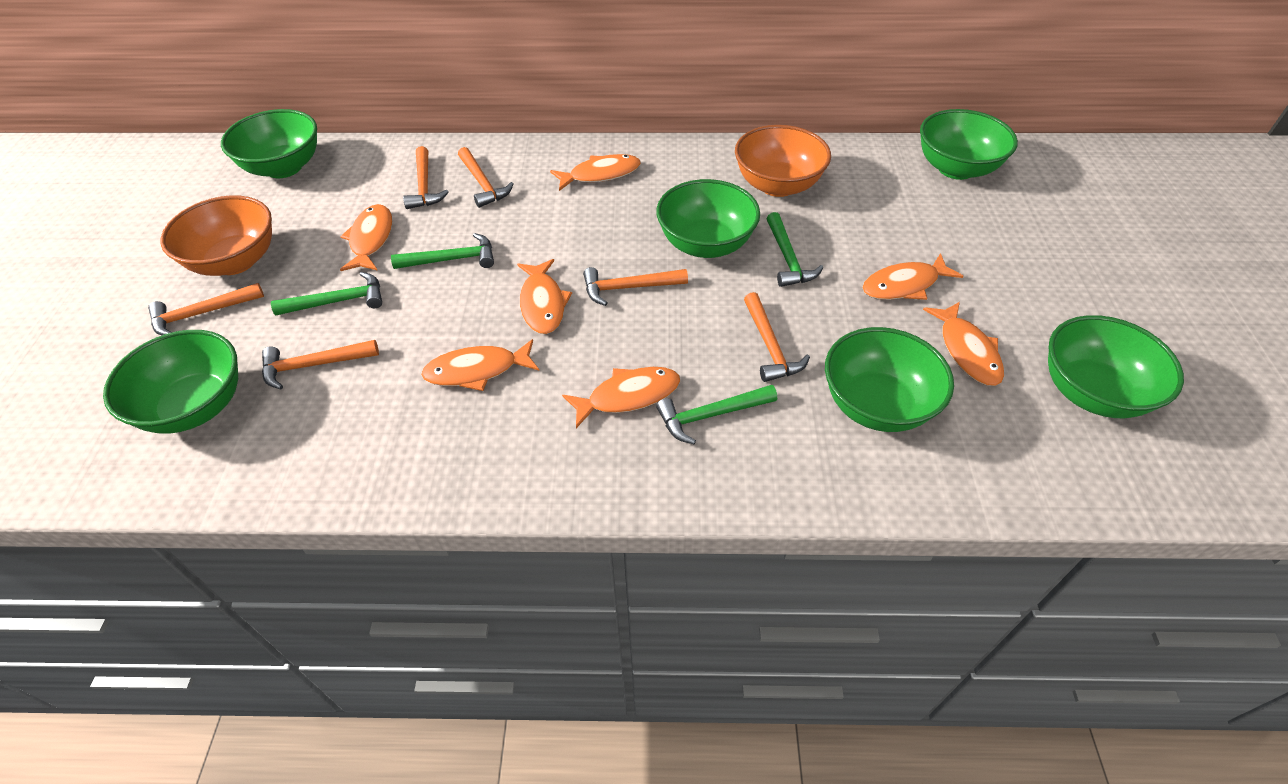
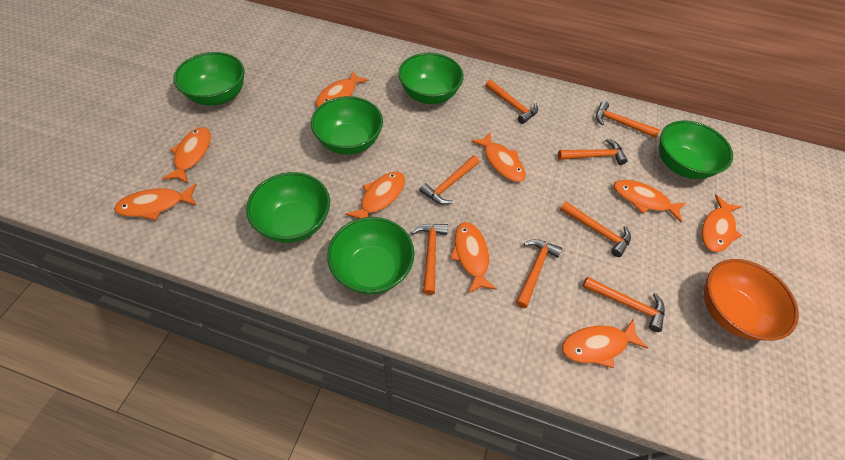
green hammer: 4 -> 0
orange bowl: 2 -> 1
orange fish: 7 -> 9
orange hammer: 6 -> 8

